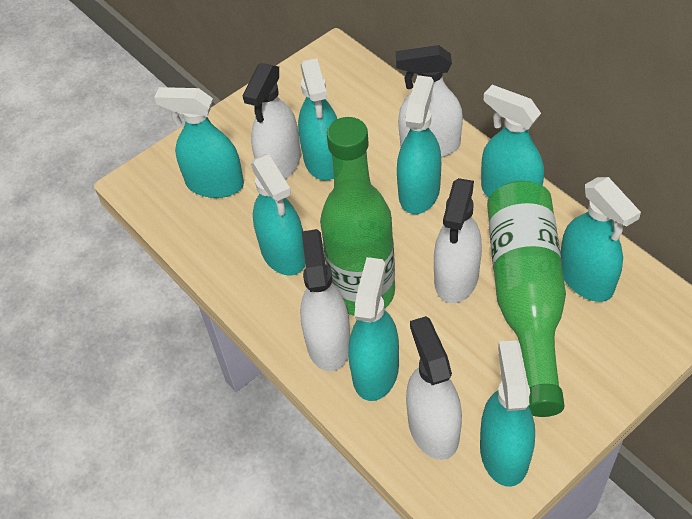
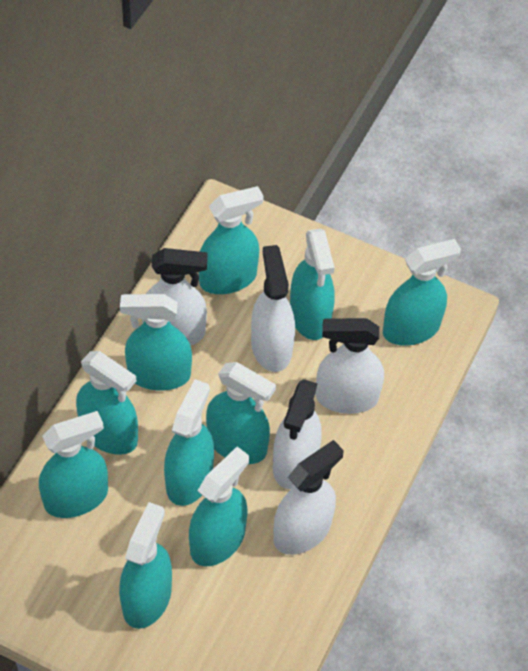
green bottle: 2 -> 0
turquoise spray bottle: 8 -> 10

